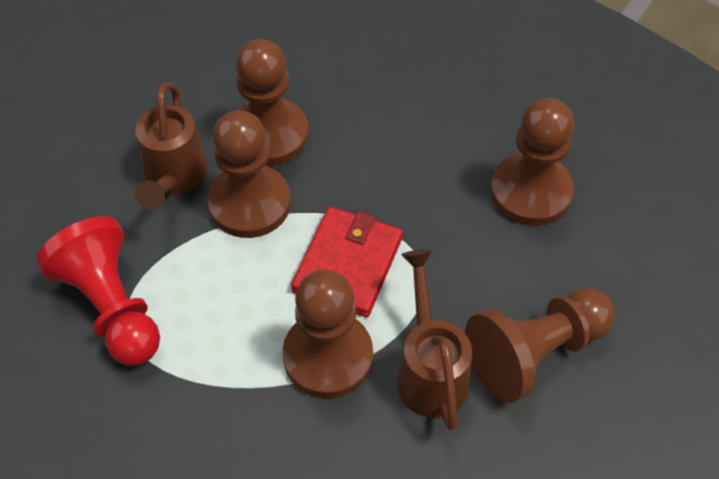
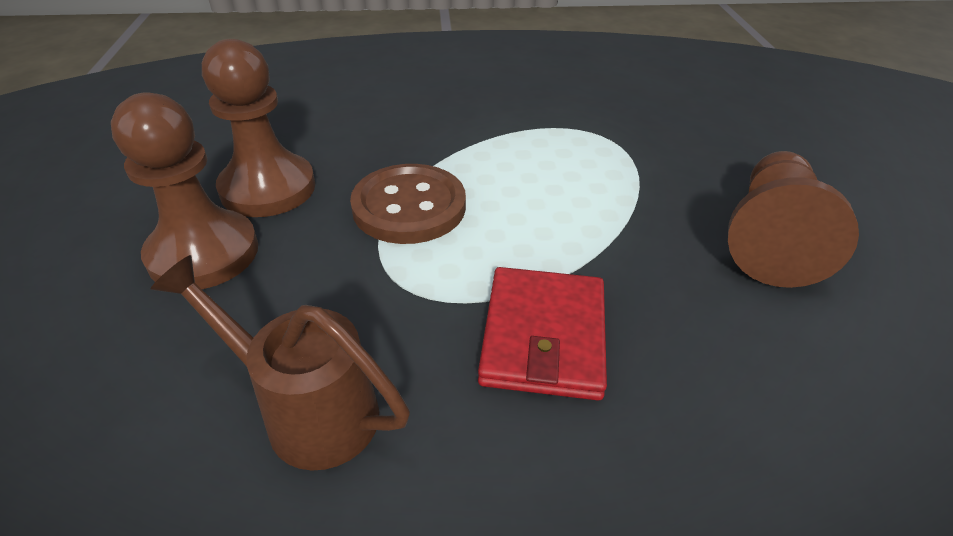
brown button: 0 -> 1
brown pawn: 5 -> 3
brown watering can: 2 -> 1
red pawn: 1 -> 0

